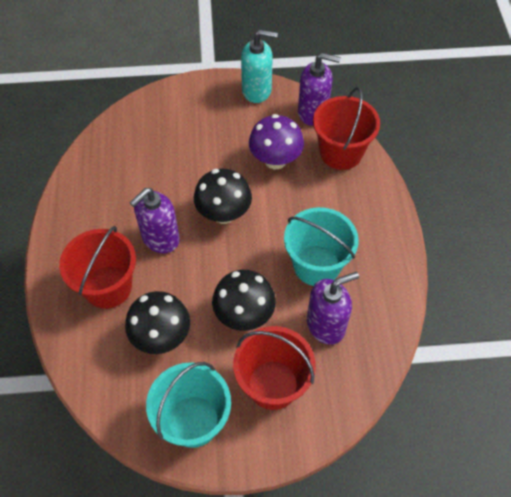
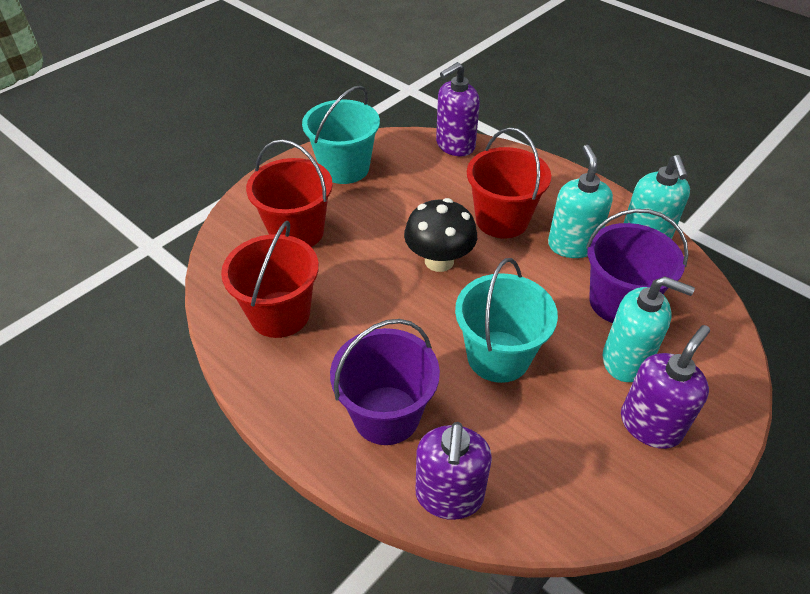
black mushroom: 3 -> 1
purple bucket: 0 -> 2
purple mushroom: 1 -> 0
turquoise soap dispenser: 1 -> 3

